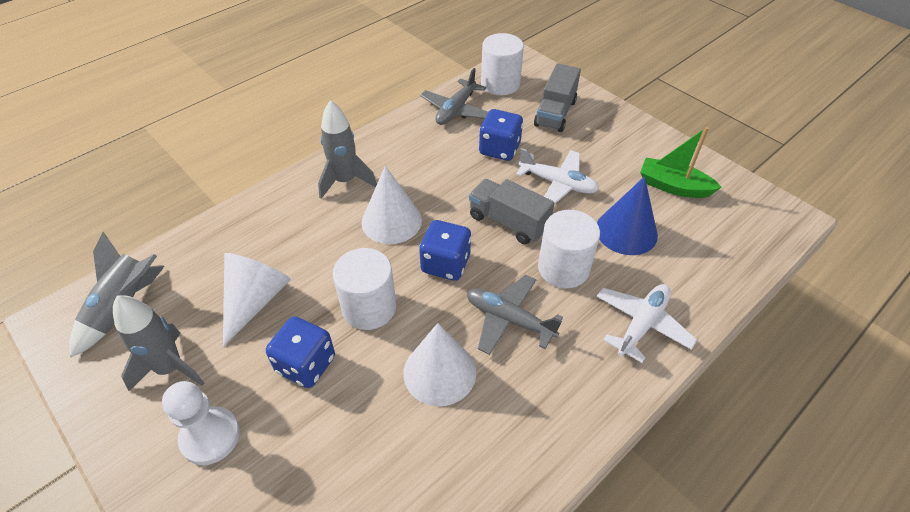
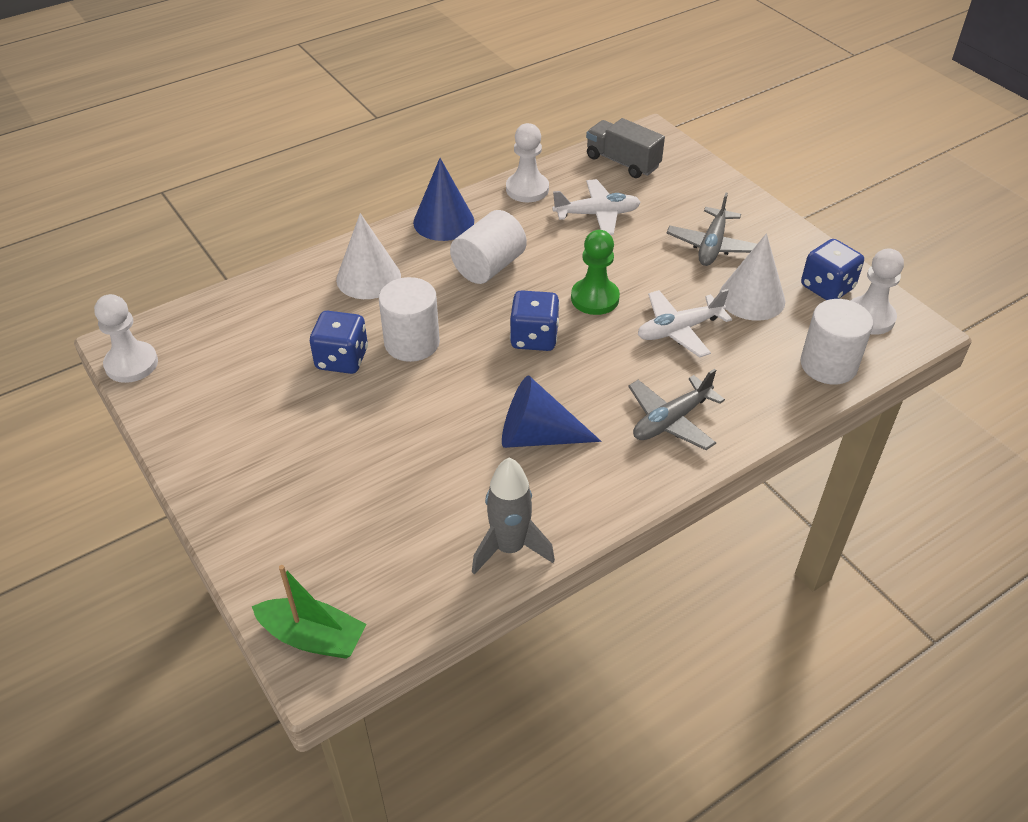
blue cone: 1 -> 2
green pawn: 0 -> 1
grey rocket: 3 -> 1
grey truck: 2 -> 1
white cone: 3 -> 2
white pawn: 1 -> 3

